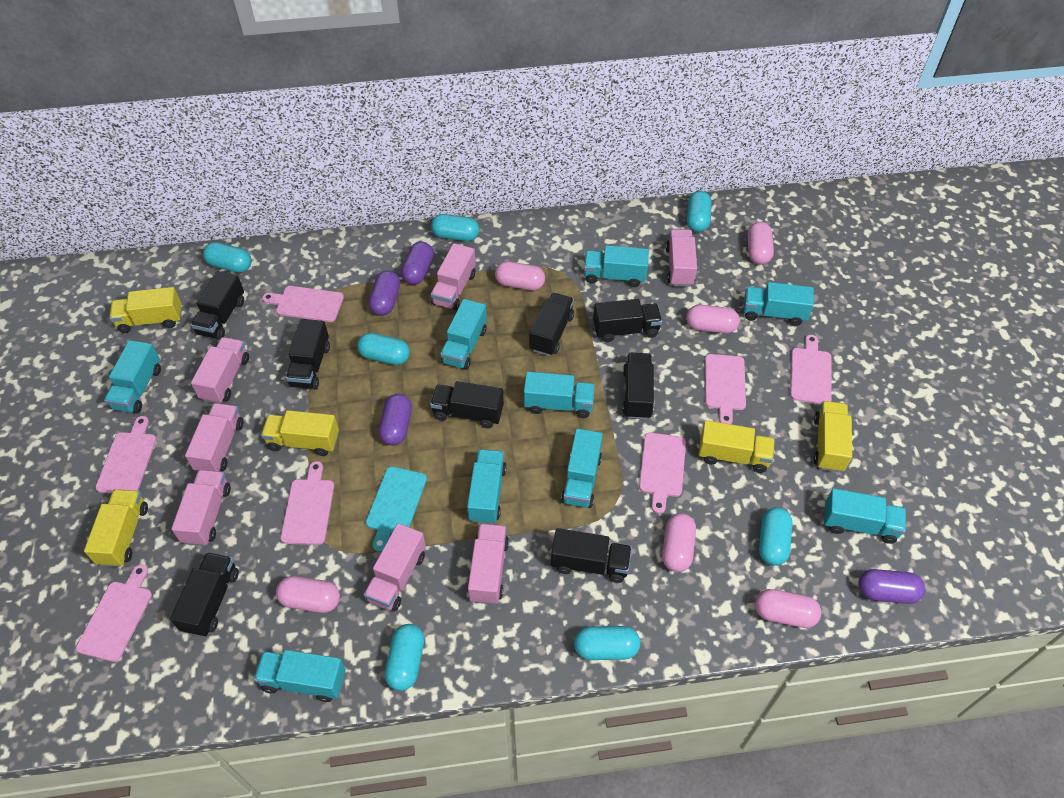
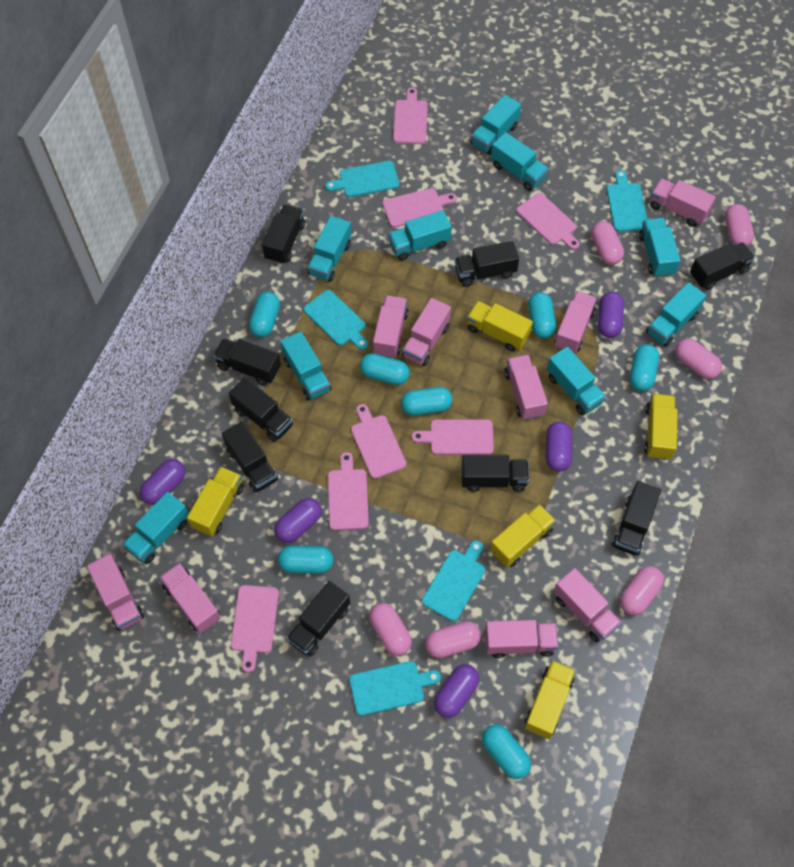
black truck: 8 -> 9
pink truck: 7 -> 9
purple capsule: 4 -> 5
turquoise cutting board: 1 -> 5

